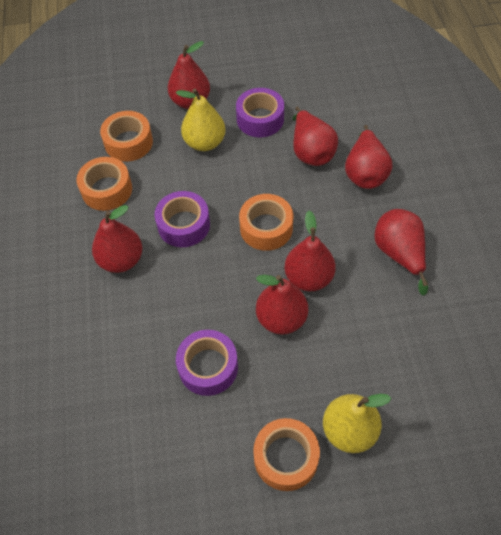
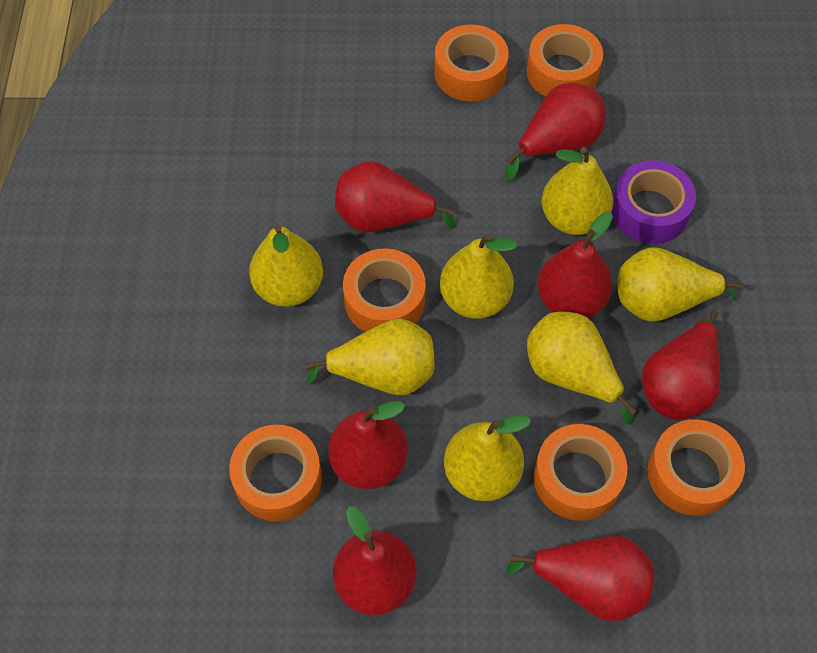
orange tape: 4 -> 6
purple tape: 3 -> 1
yellow pear: 2 -> 7

